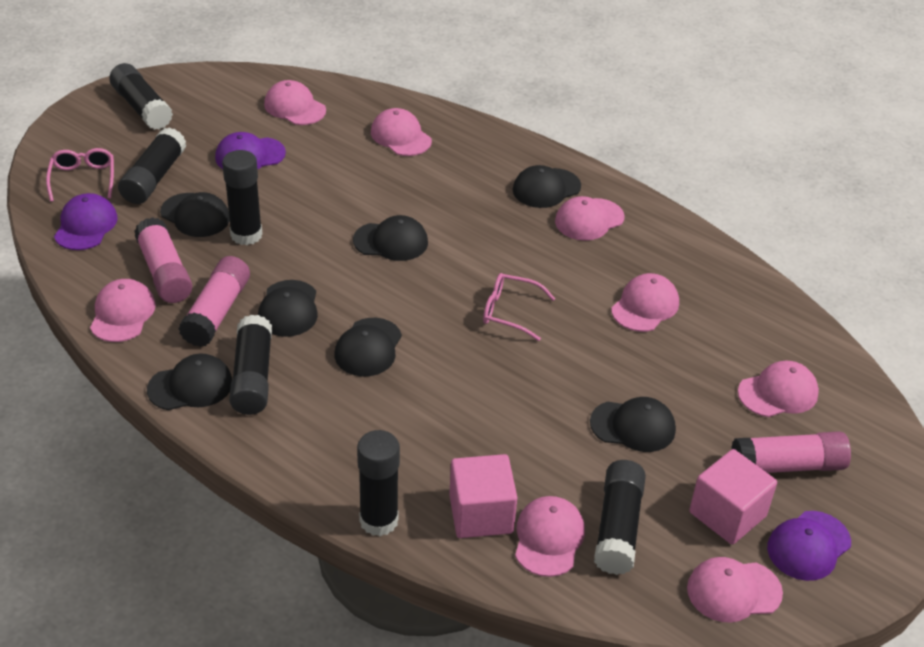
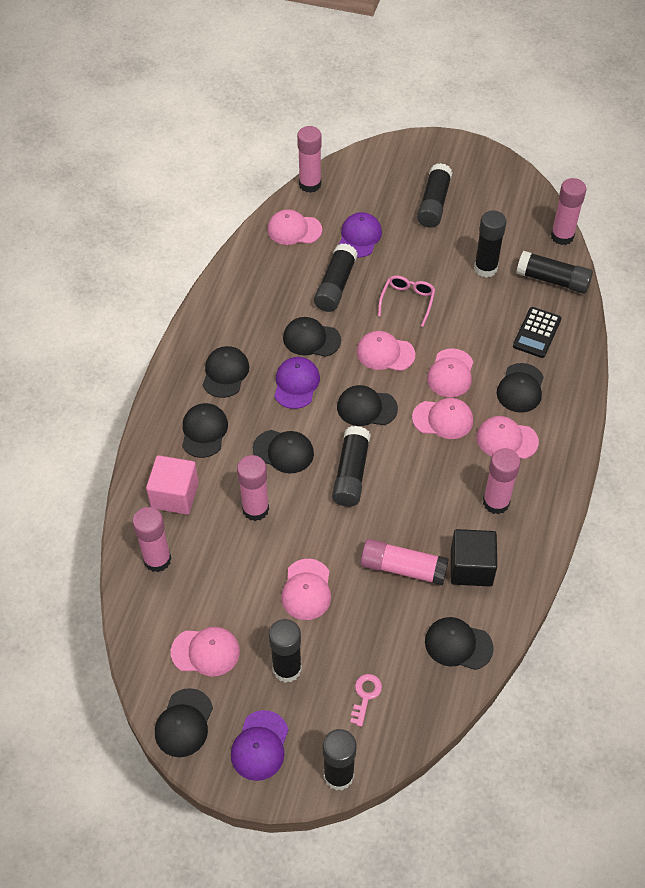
black calculator: 0 -> 1
black cap: 7 -> 8
black cube: 0 -> 1
black glue stick: 6 -> 7
pink cap: 8 -> 7
pink cube: 2 -> 1
pink glasses: 2 -> 1
pink glue stick: 3 -> 6
pink key: 0 -> 1

